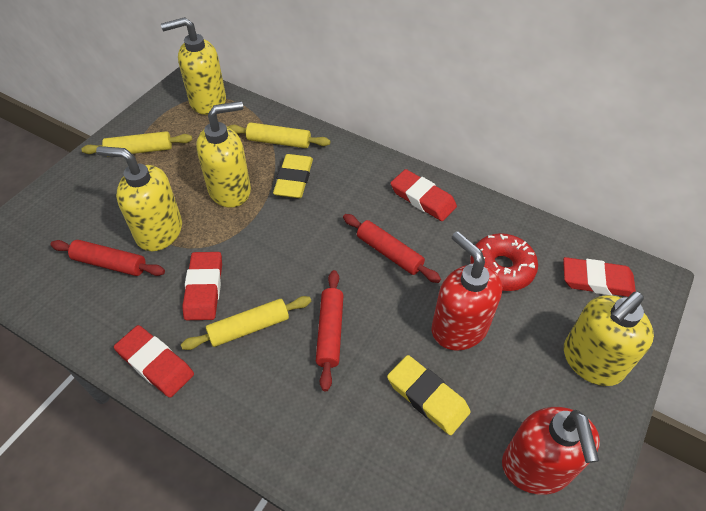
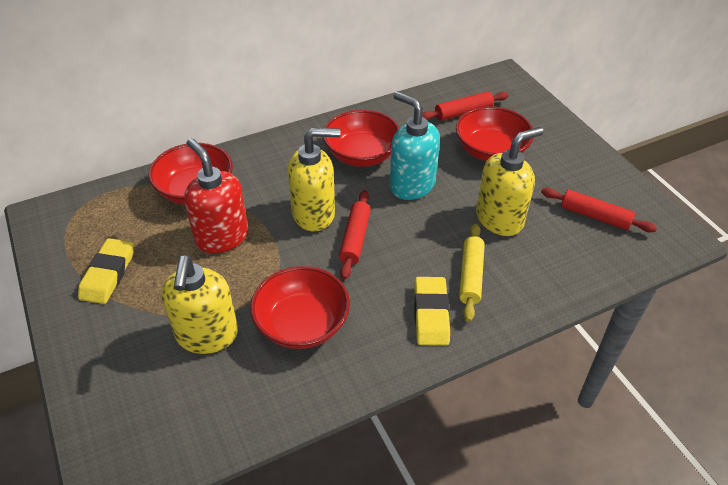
red bowl: 0 -> 4
red donut: 1 -> 0
red eraser: 4 -> 0
red soap dispenser: 2 -> 1
turquoise soap dispenser: 0 -> 1
yellow rolling pin: 3 -> 1
yellow soap dispenser: 4 -> 3

